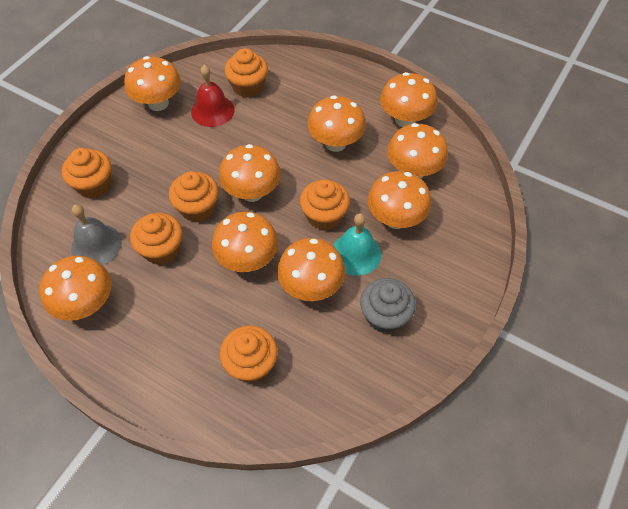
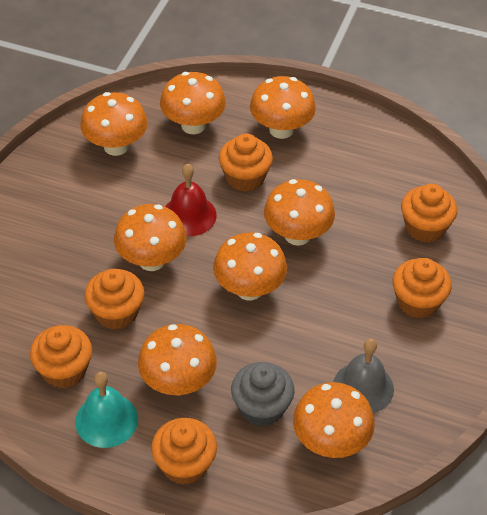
orange mushroom: 9 -> 8

